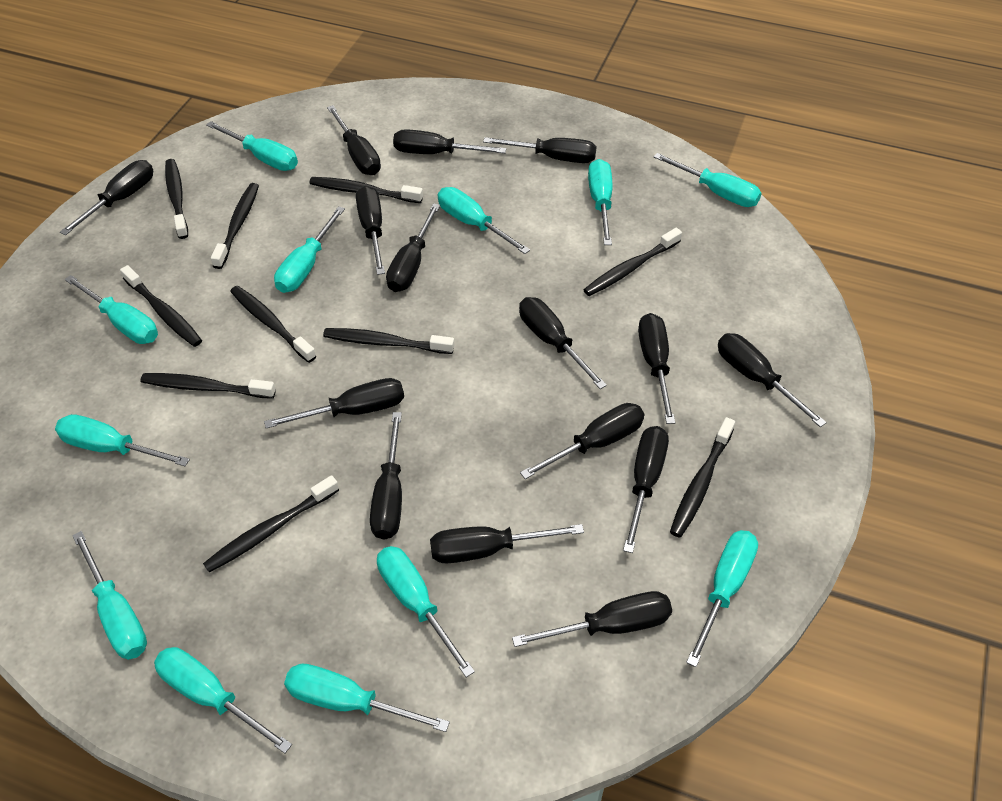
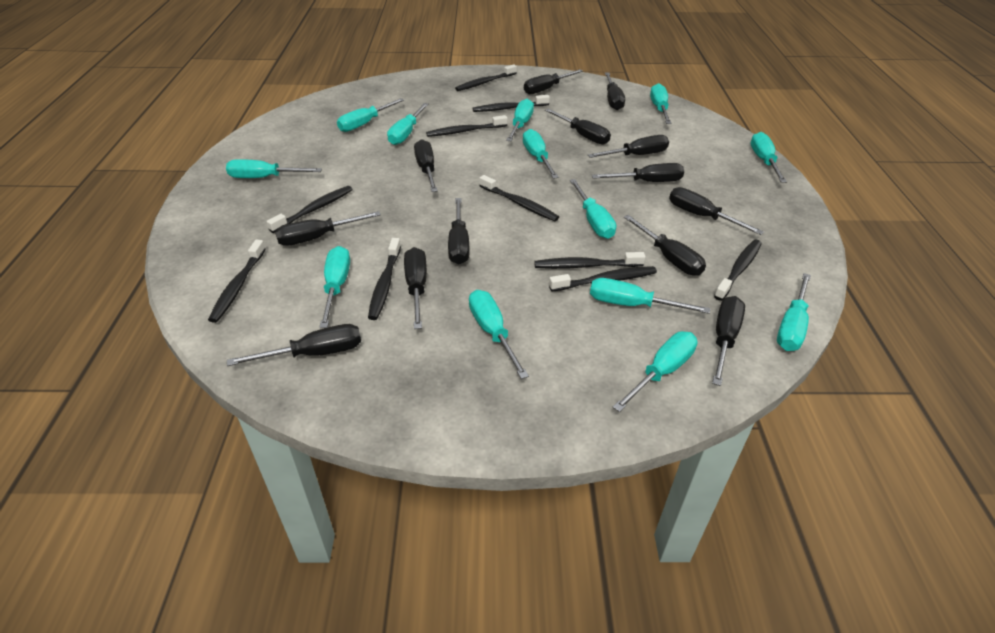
black screwdriver: 15 -> 13
turquoise screwdriver: 12 -> 13

